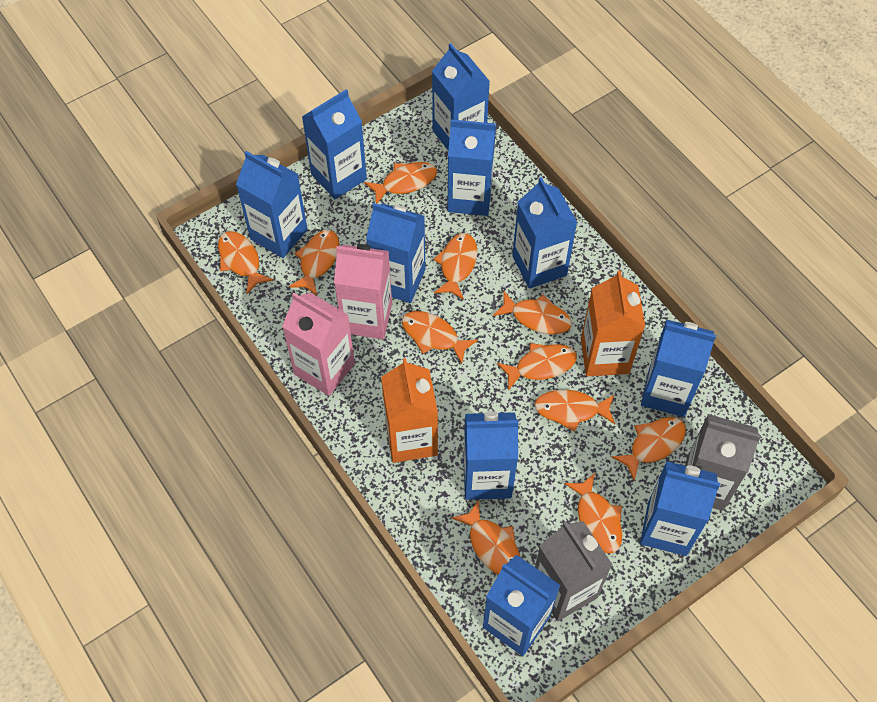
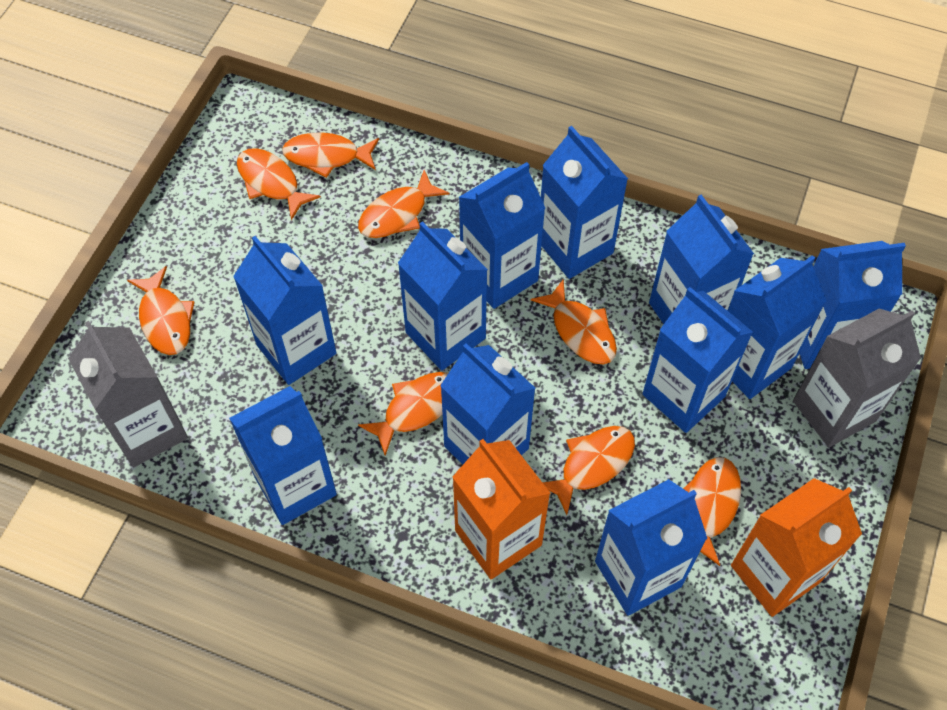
blue carton: 10 -> 11
orange fish: 11 -> 8
pink carton: 2 -> 0

